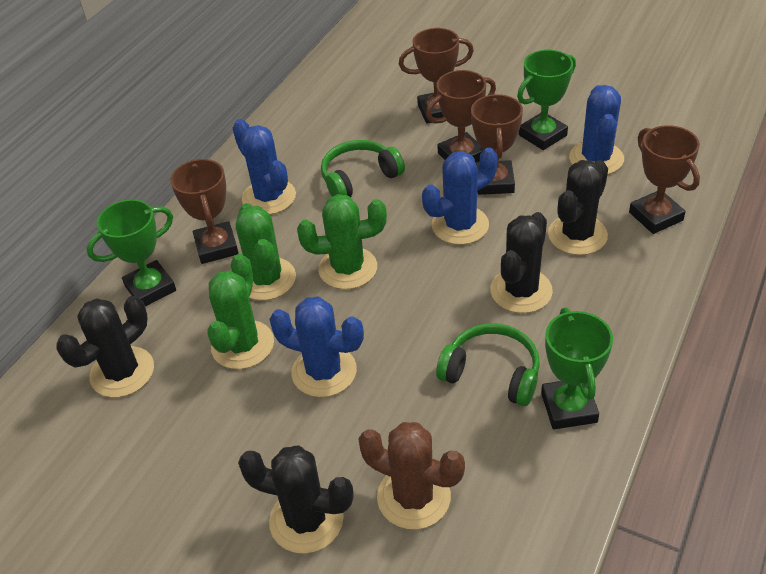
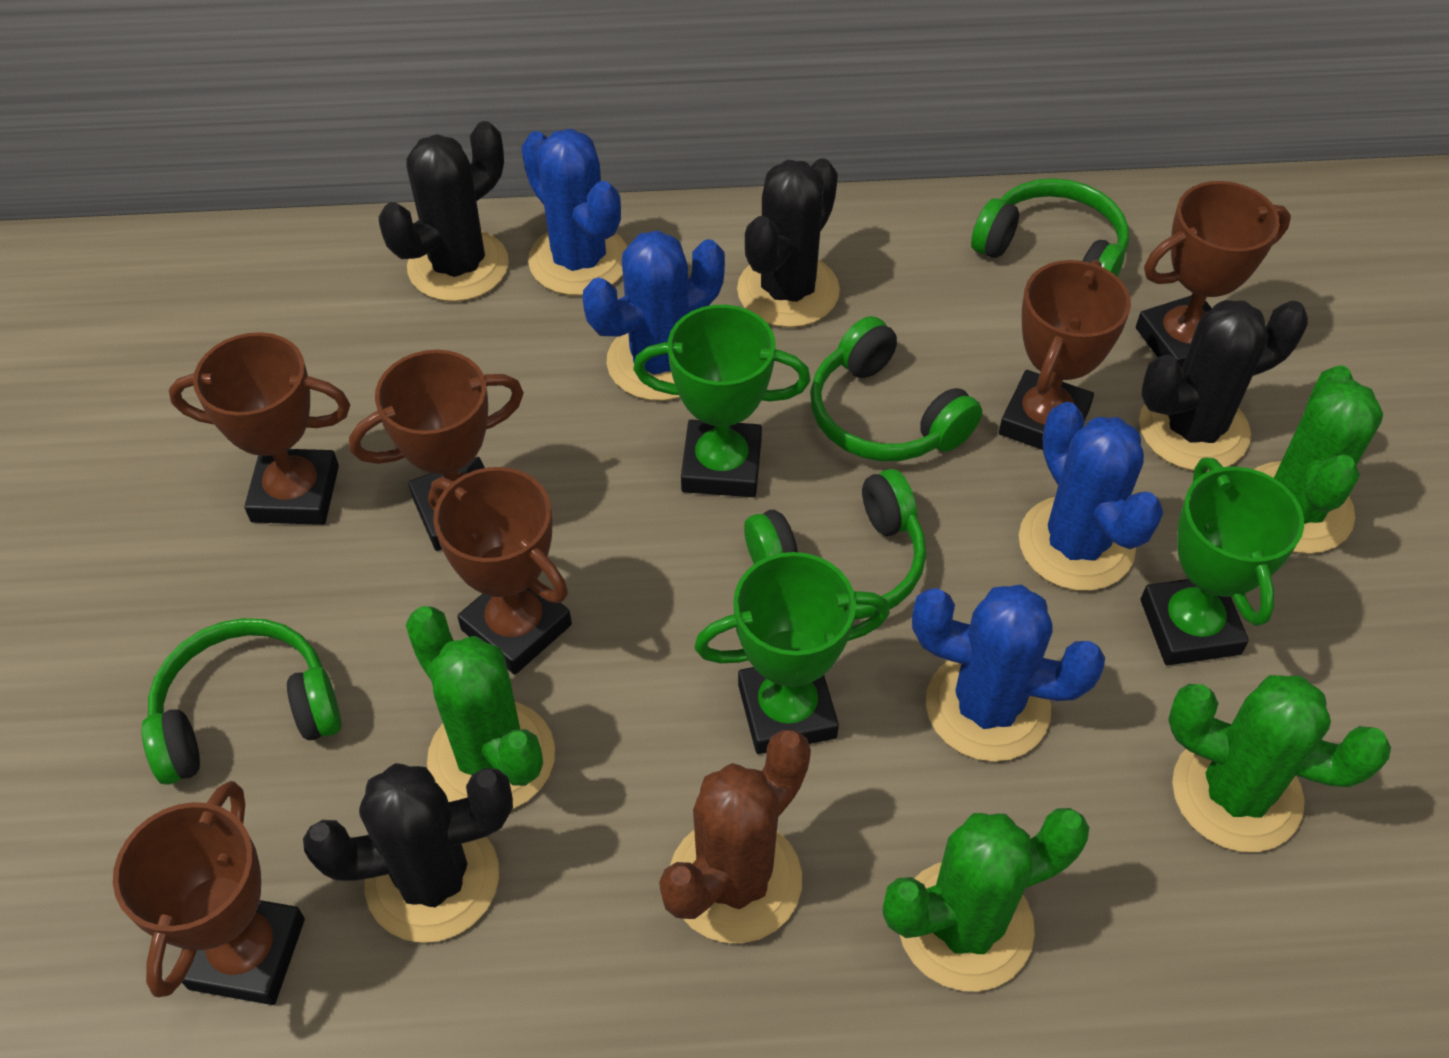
brown trophy: 5 -> 6
green cactus: 3 -> 4
green headphones: 2 -> 4

